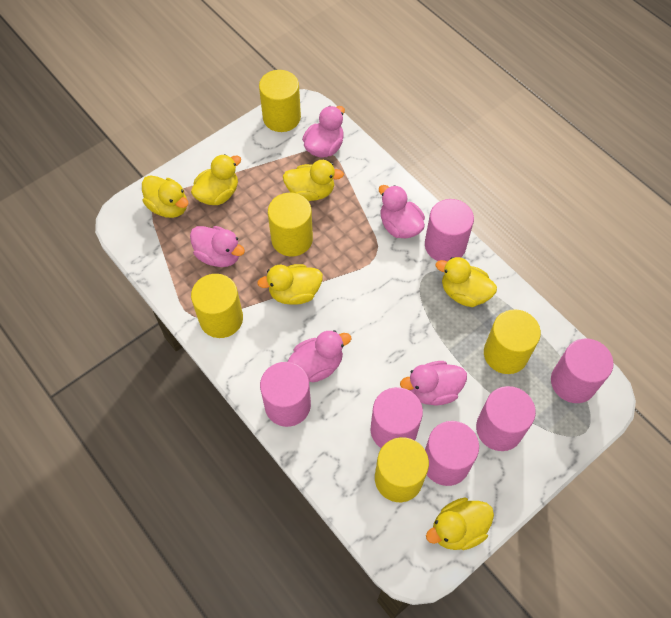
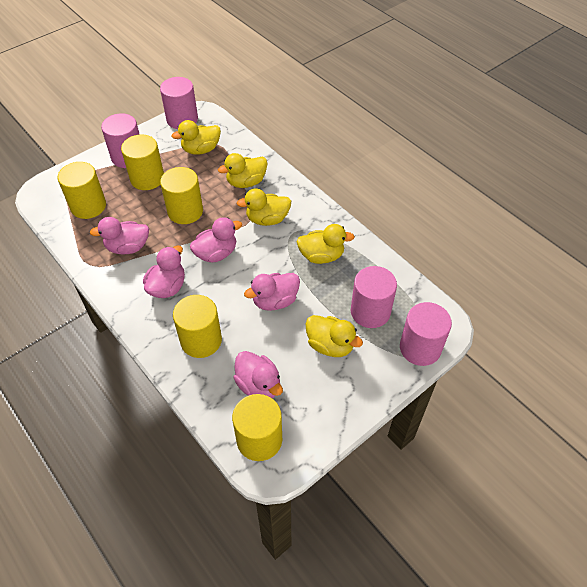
pink cylinder: 6 -> 4
yellow duck: 6 -> 5

